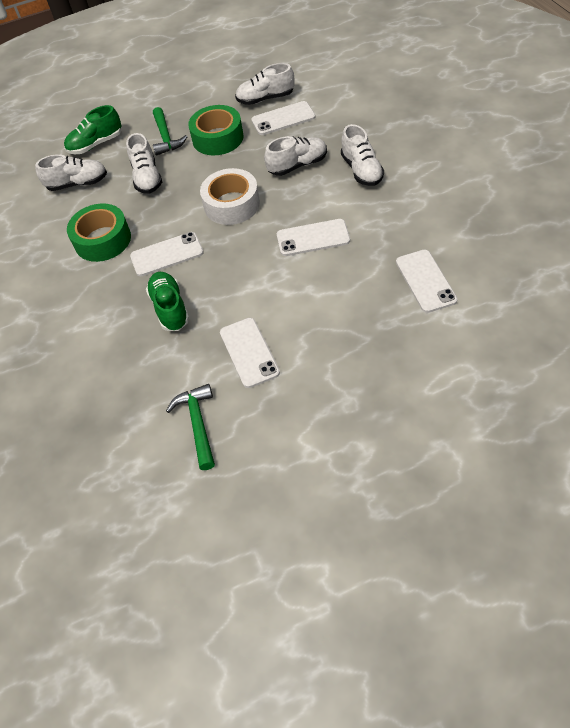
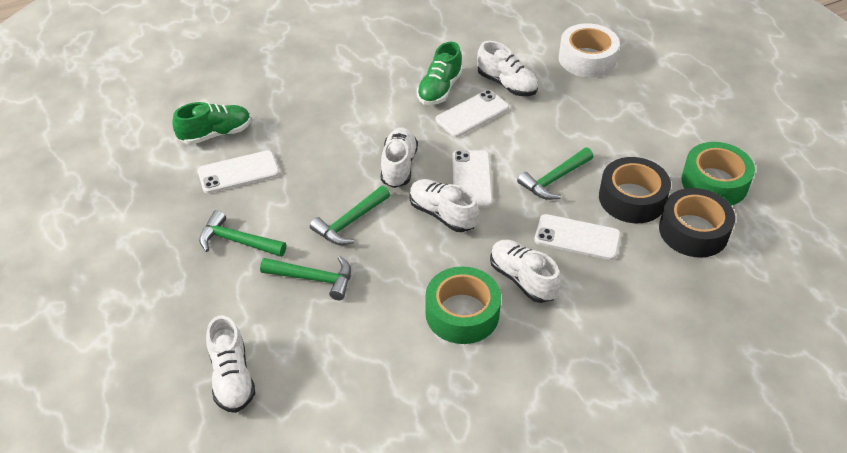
black tape: 0 -> 2
green hammer: 2 -> 4
white phone: 5 -> 4

